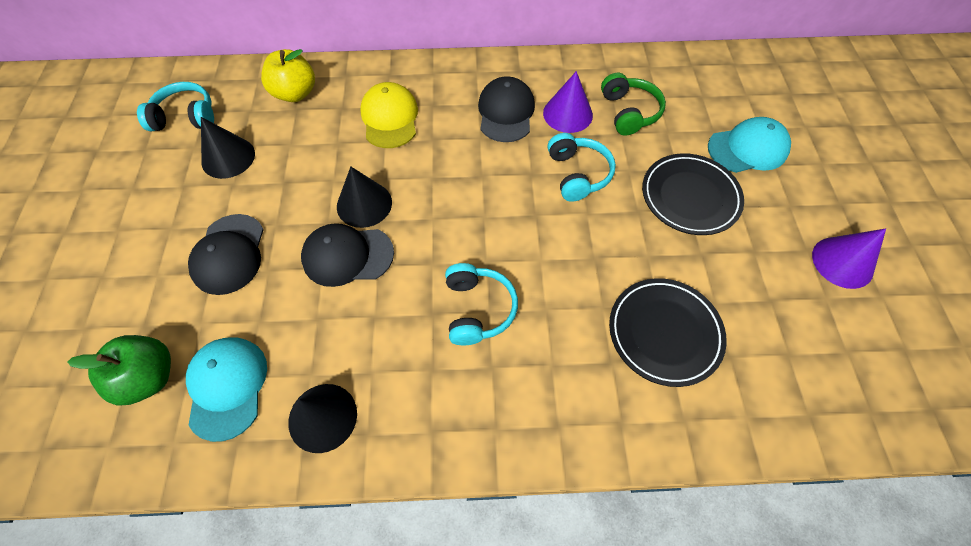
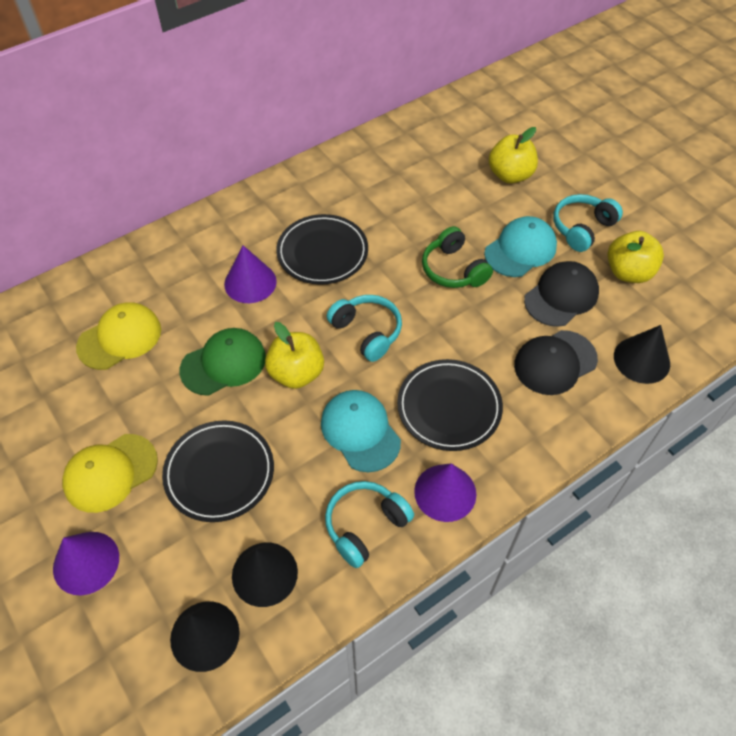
black cap: 3 -> 2
black plate: 2 -> 3
green apple: 1 -> 0
green cap: 0 -> 1
purple cone: 2 -> 3
yellow apple: 1 -> 3
yellow cap: 1 -> 2

